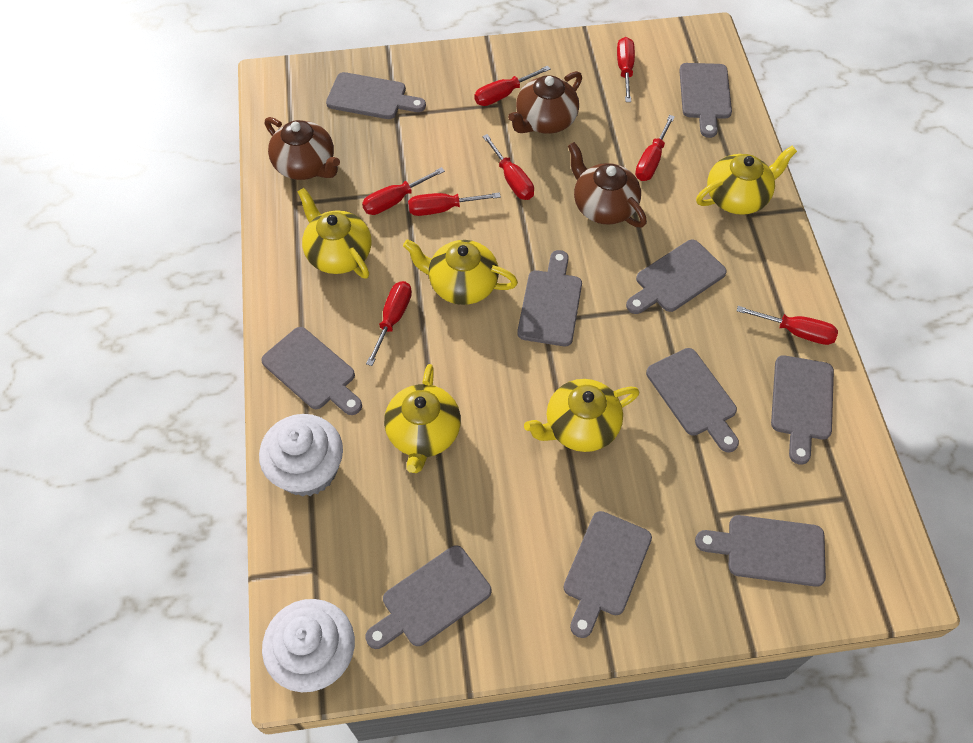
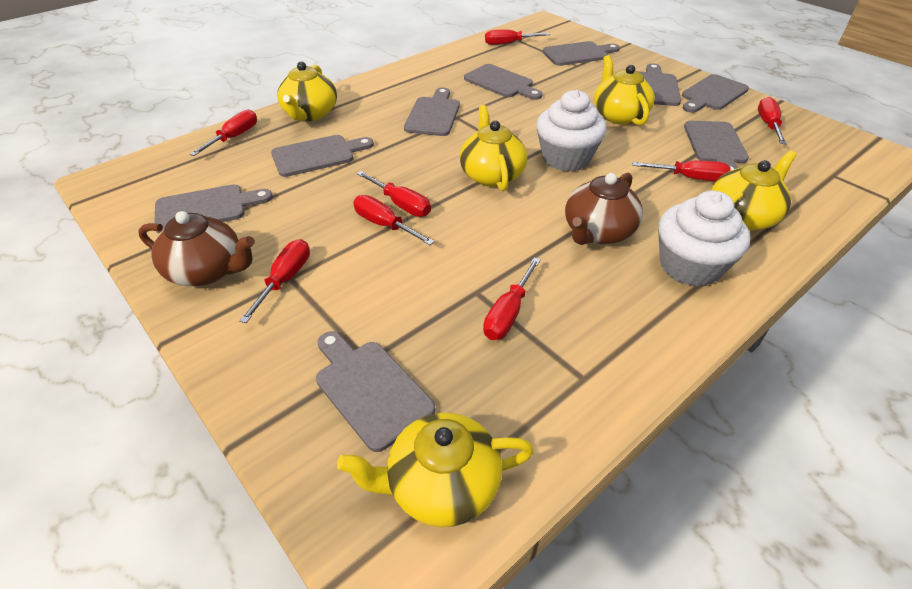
brown teapot: 3 -> 2
grey cutting board: 10 -> 9

